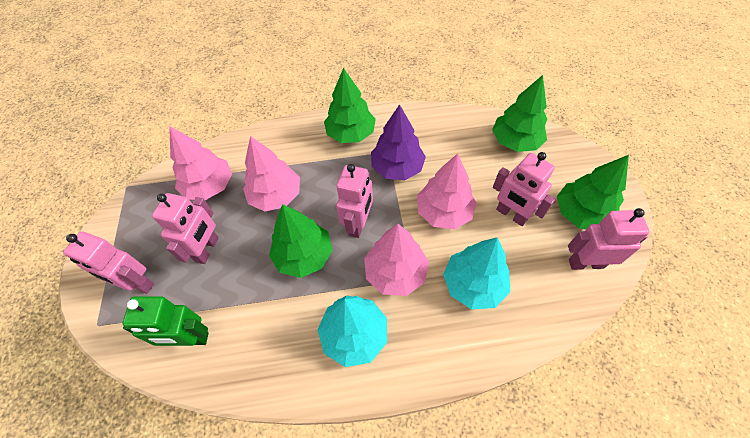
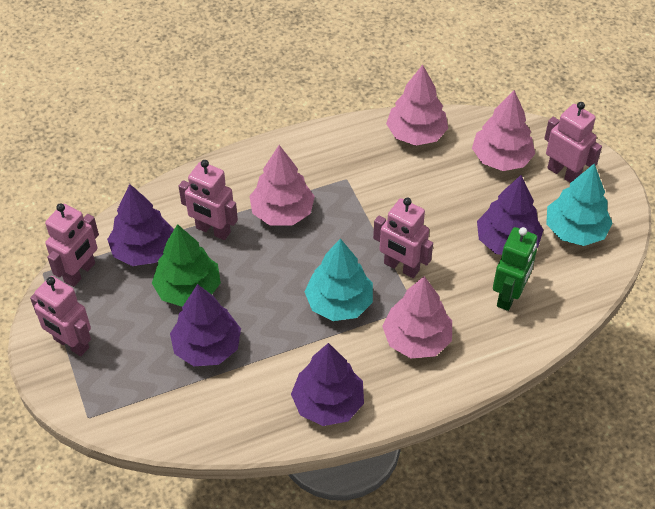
green tree: 4 -> 1
purple tree: 1 -> 4

